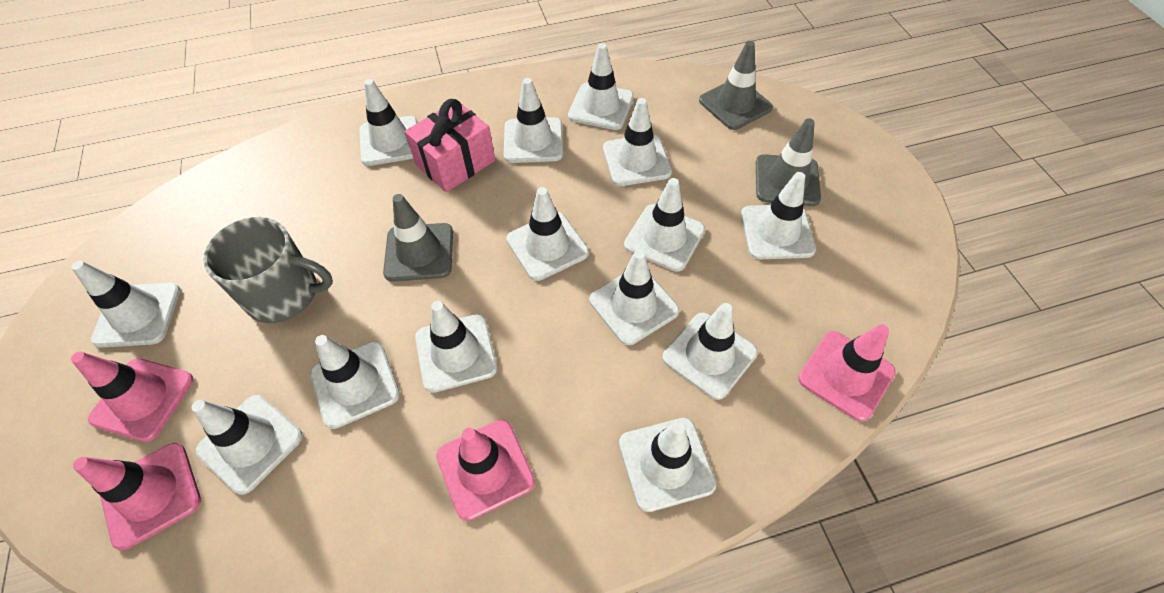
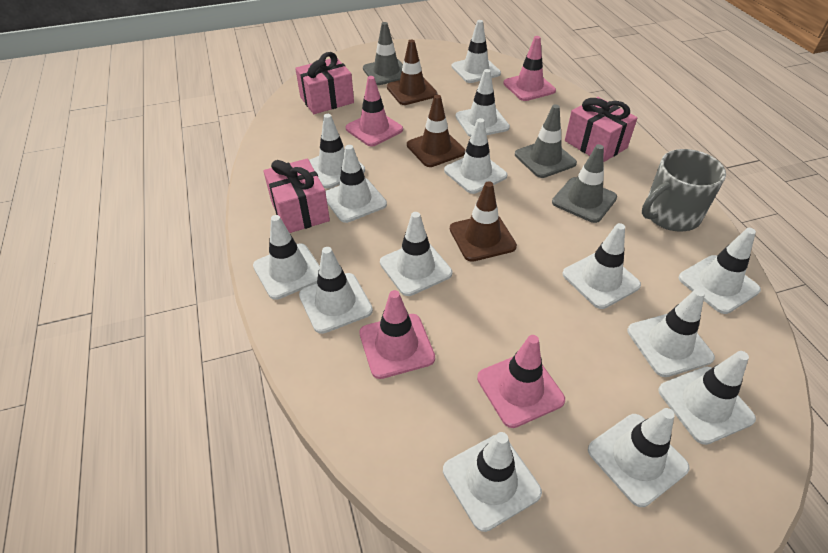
brown traffic cone: 0 -> 3
pink gift: 1 -> 3

